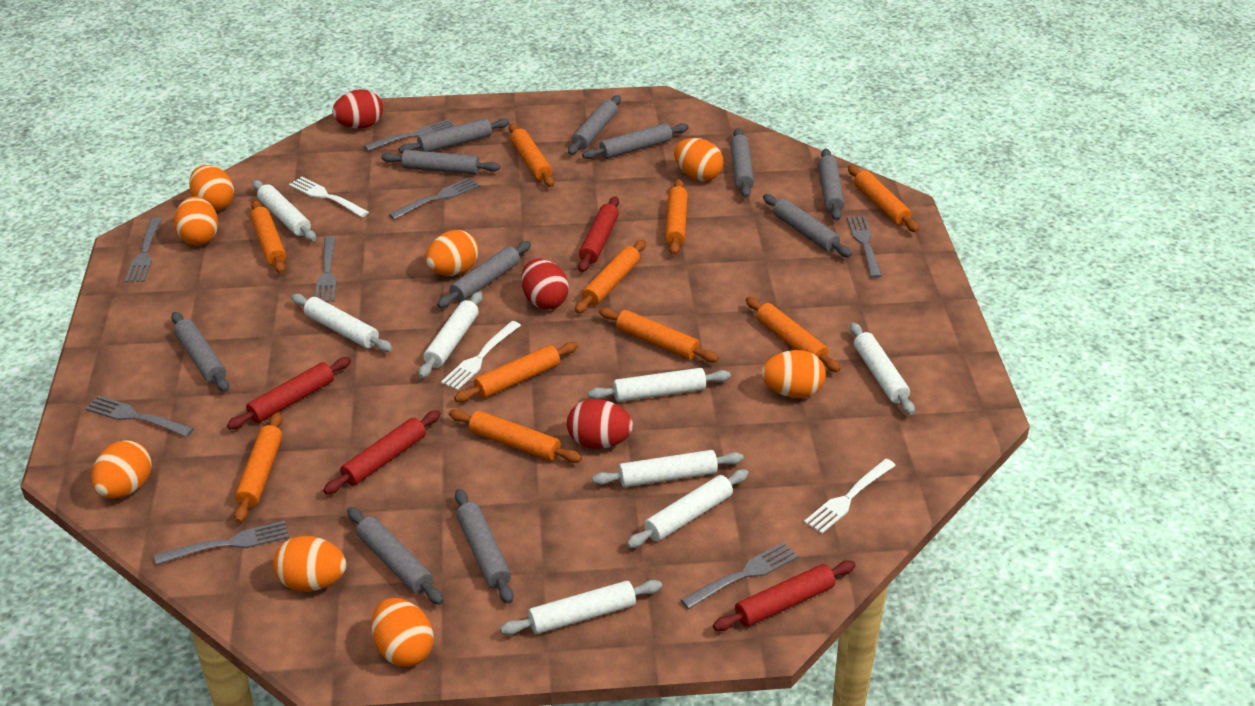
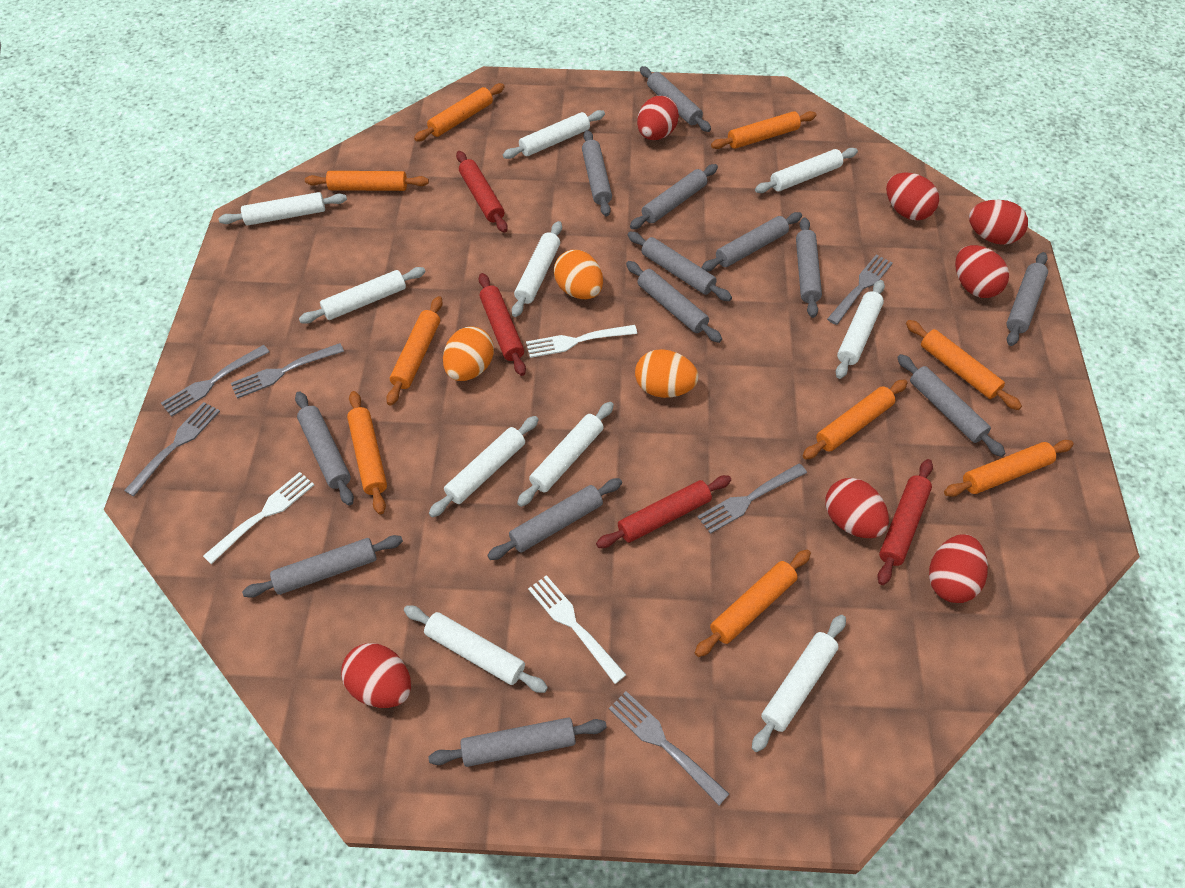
grey fork: 8 -> 6
grey rolling pin: 11 -> 13
orange egg: 8 -> 3
orange rolling pin: 10 -> 9
red egg: 3 -> 7
white rolling pin: 8 -> 10

